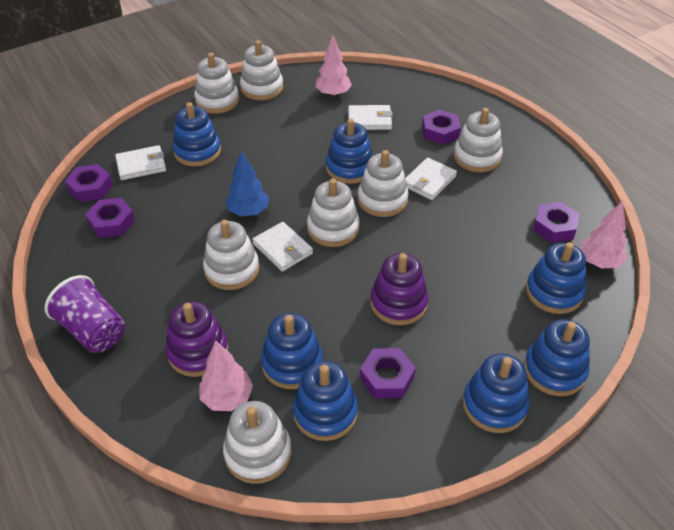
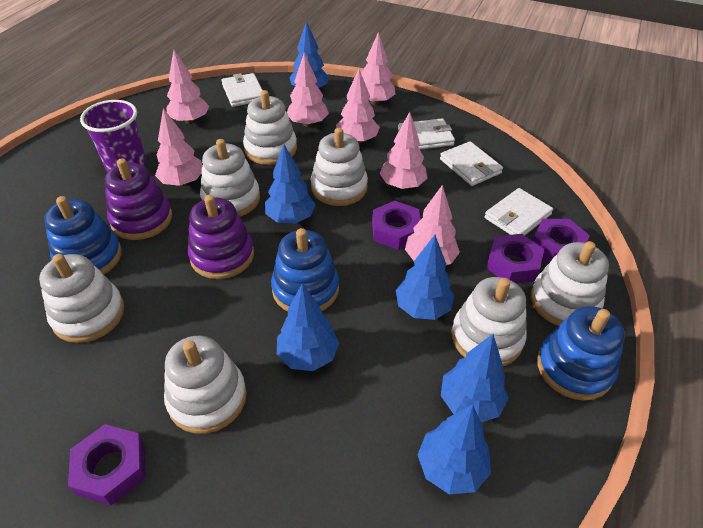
blue stacking toy: 7 -> 3
blue tree: 1 -> 6
pink tree: 3 -> 7
purple nut: 5 -> 4

